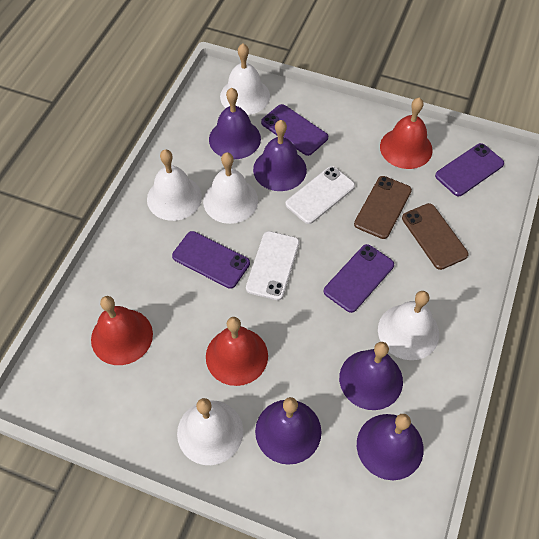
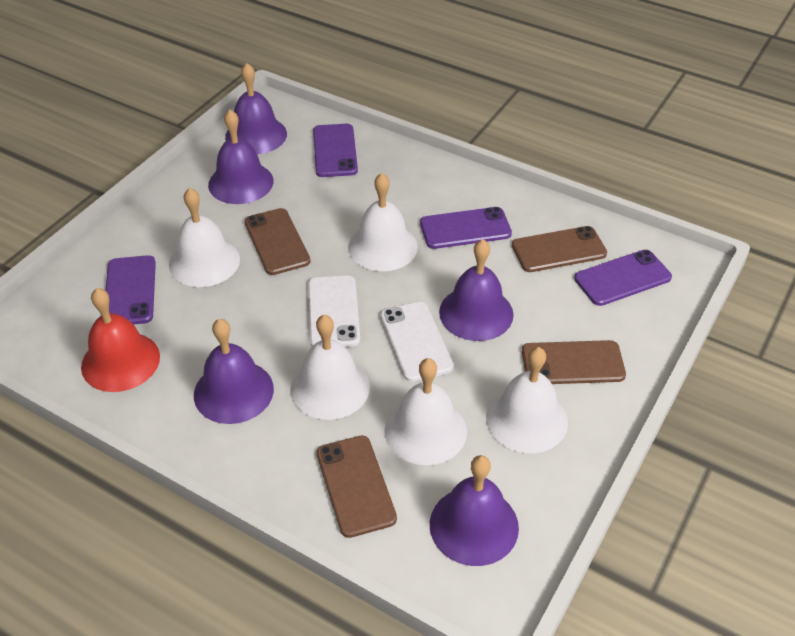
brown phone: 2 -> 4
red bell: 3 -> 1

